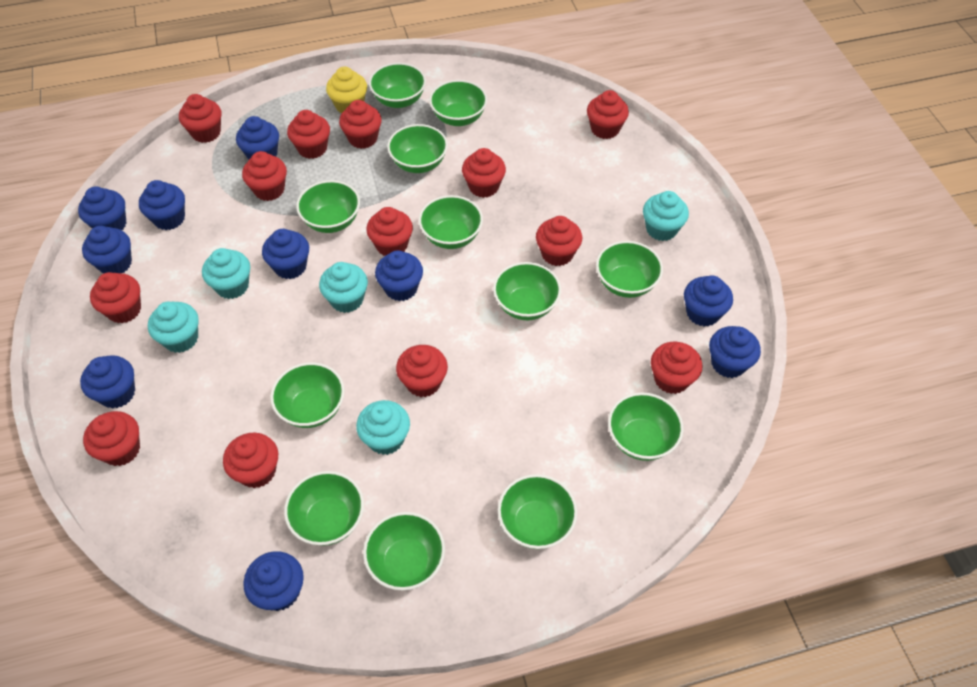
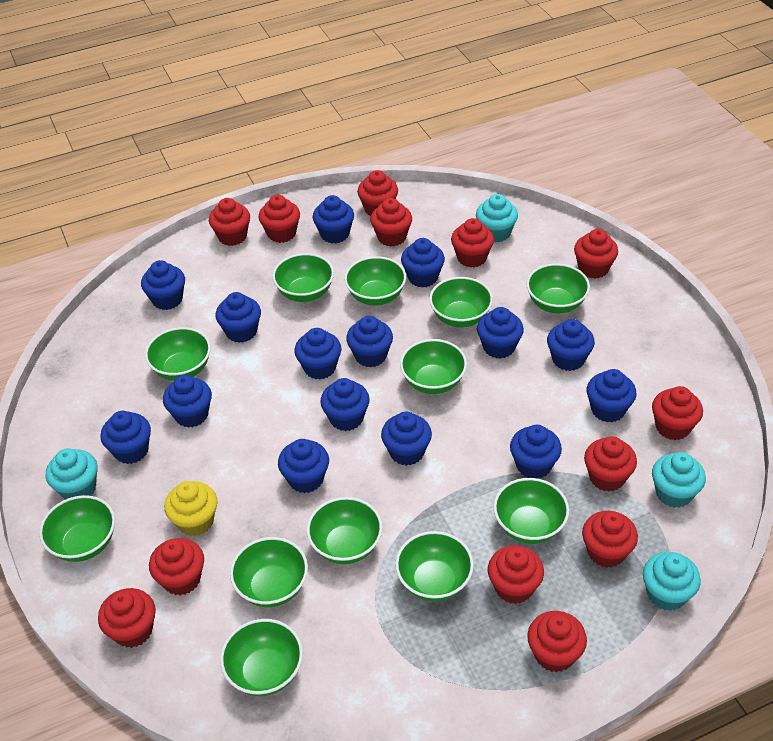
blue cupcake: 10 -> 15
turquoise cupcake: 5 -> 4

